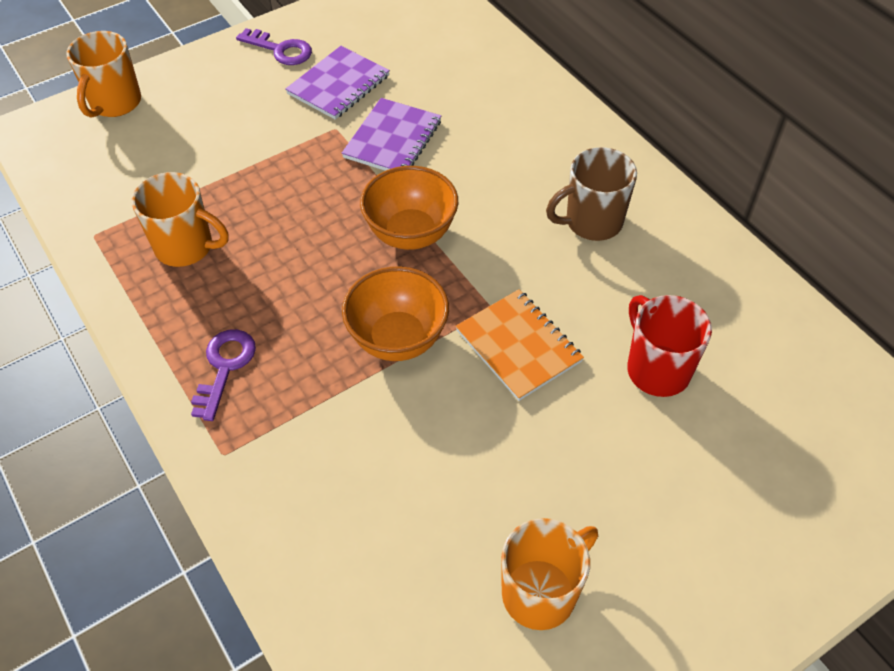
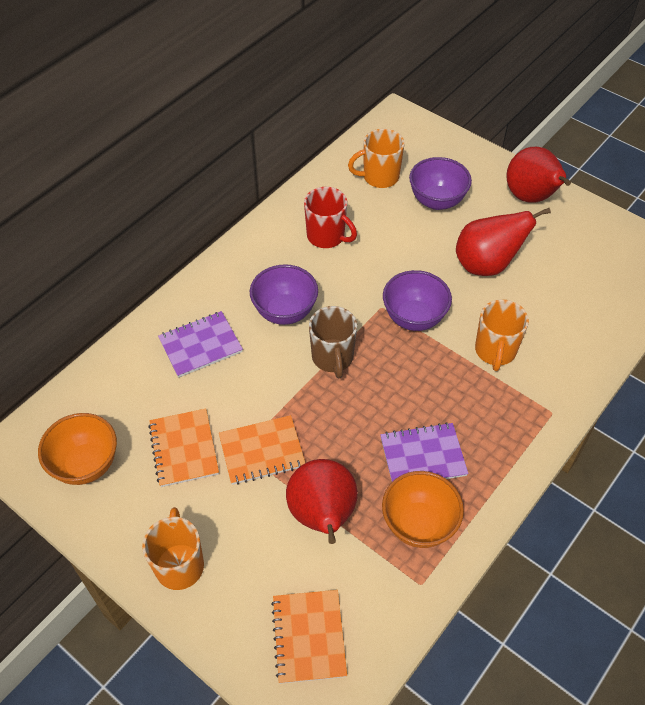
orange notebook: 1 -> 3
purple bowl: 0 -> 3
purple key: 2 -> 0
red pear: 0 -> 3

